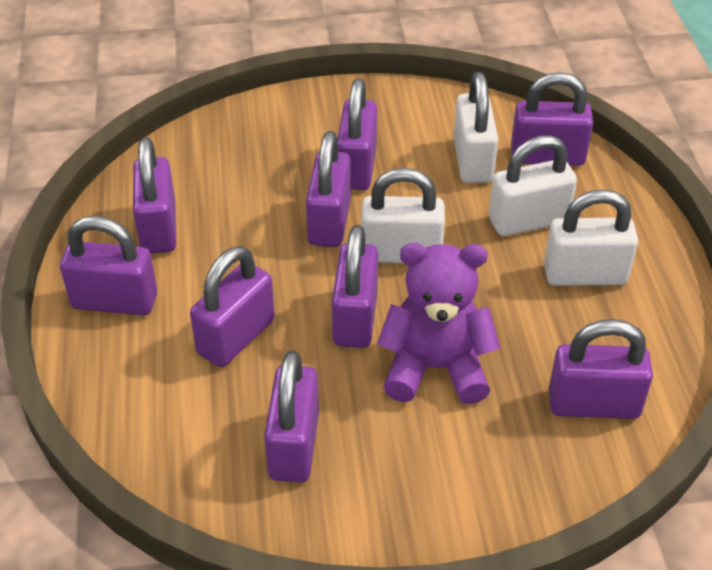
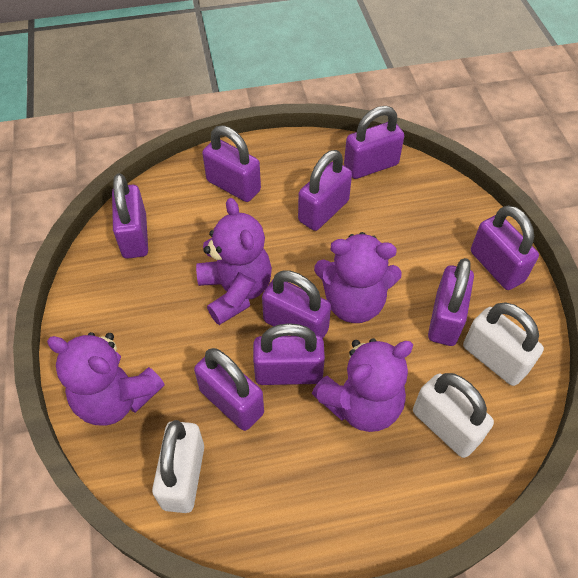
purple teddy bear: 1 -> 4
white padlock: 4 -> 3

